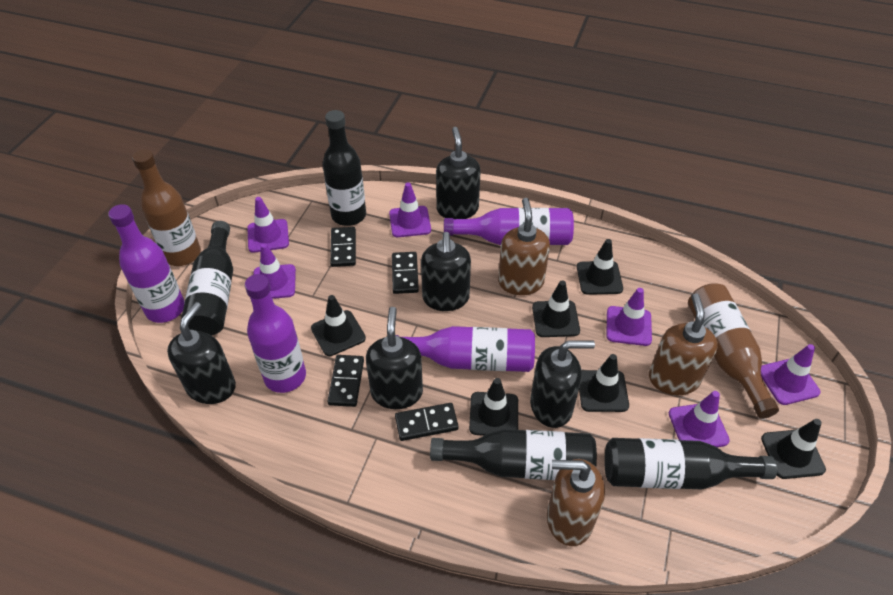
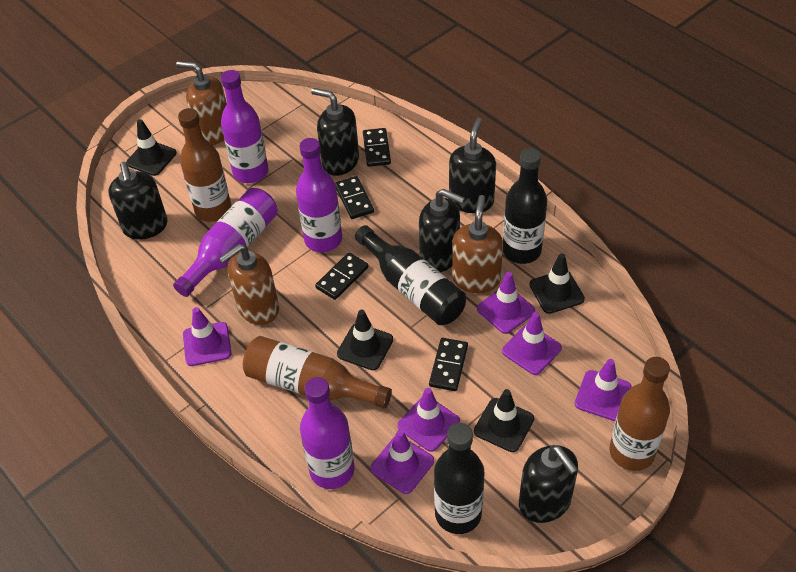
black bottle: 4 -> 3
black traffic cone: 6 -> 4
brown bottle: 2 -> 3

